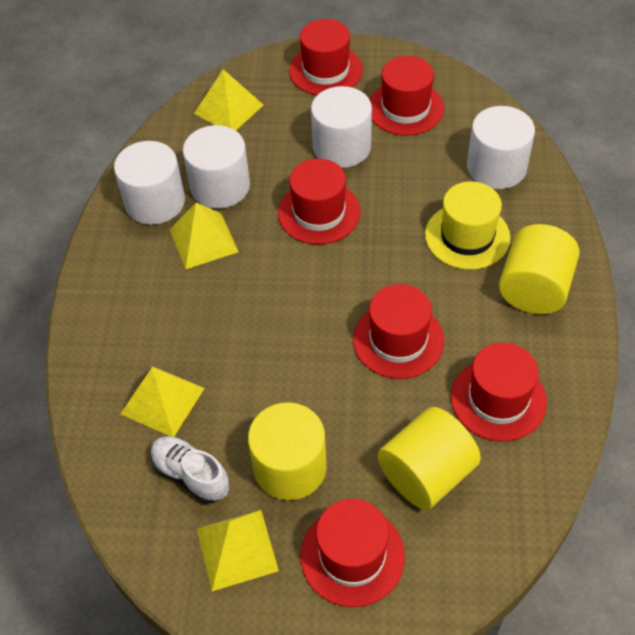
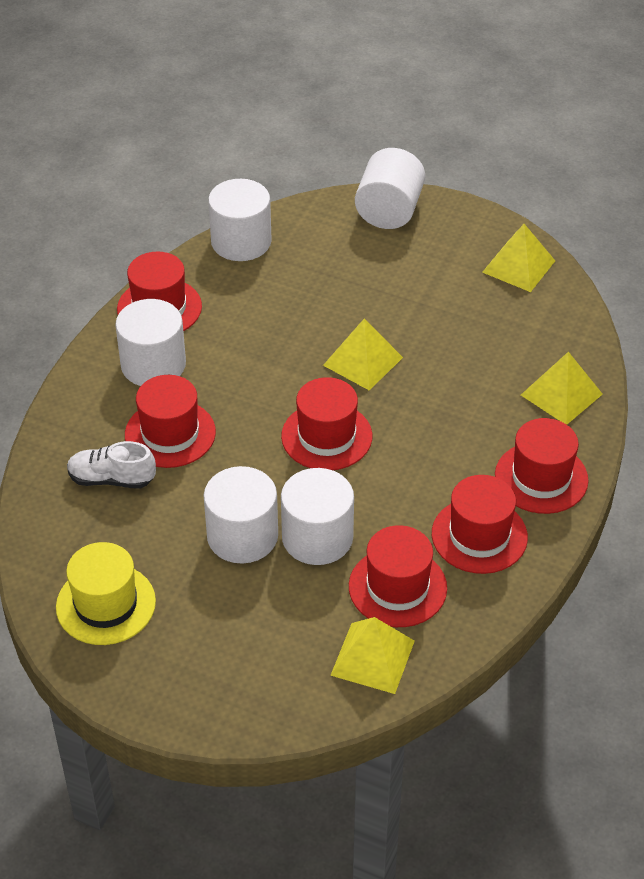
white cylinder: 4 -> 5
yellow cylinder: 3 -> 0

